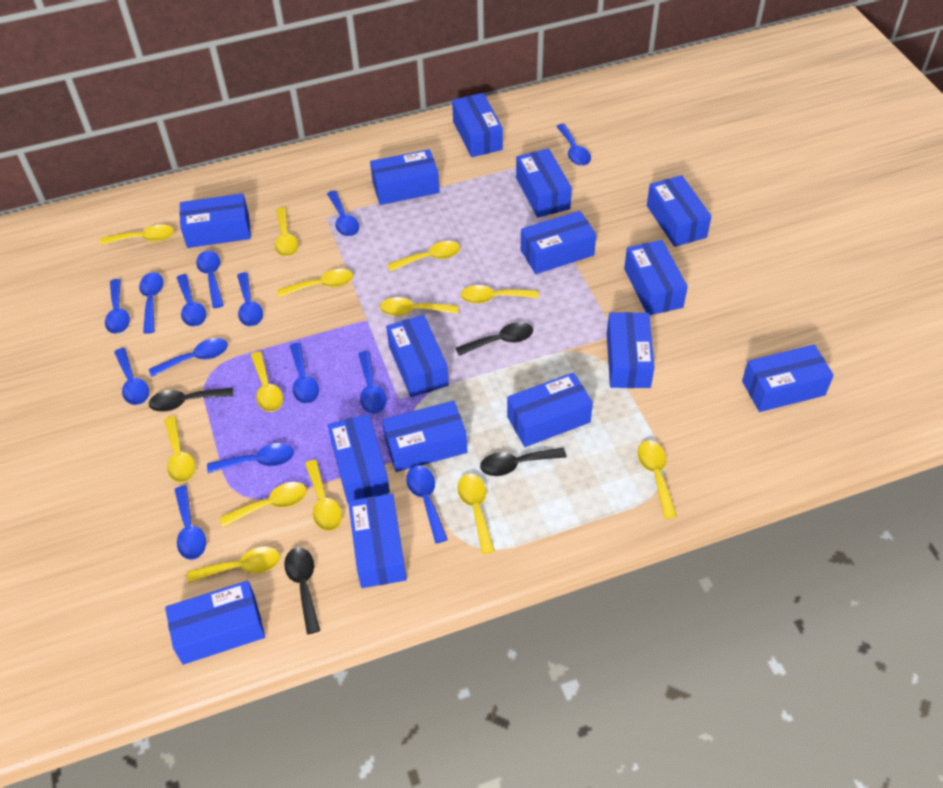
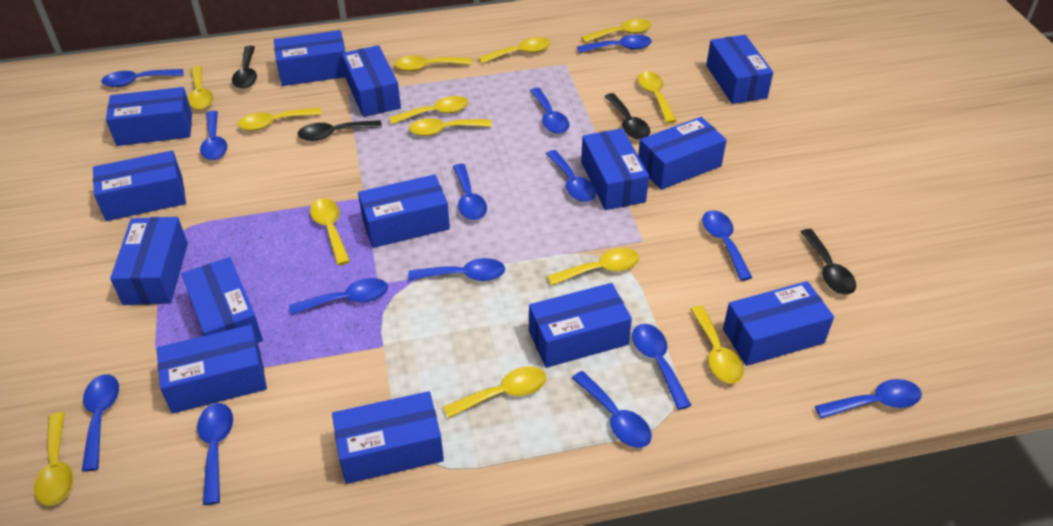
blue box: 15 -> 14

